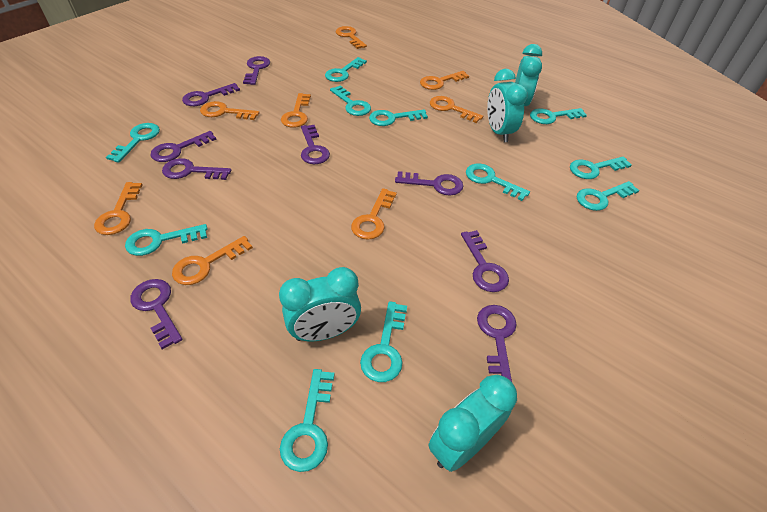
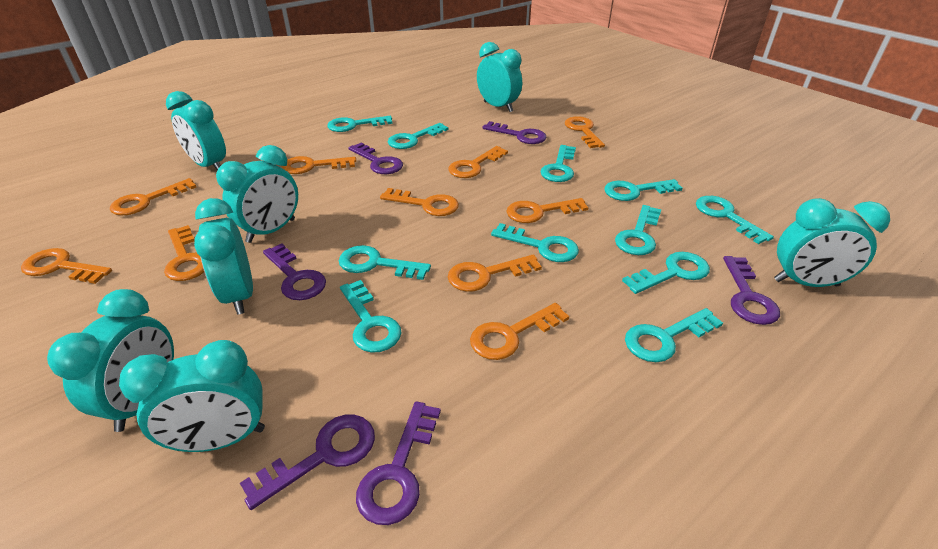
orange key: 8 -> 10
purple key: 9 -> 6
turquoise clock: 4 -> 7

